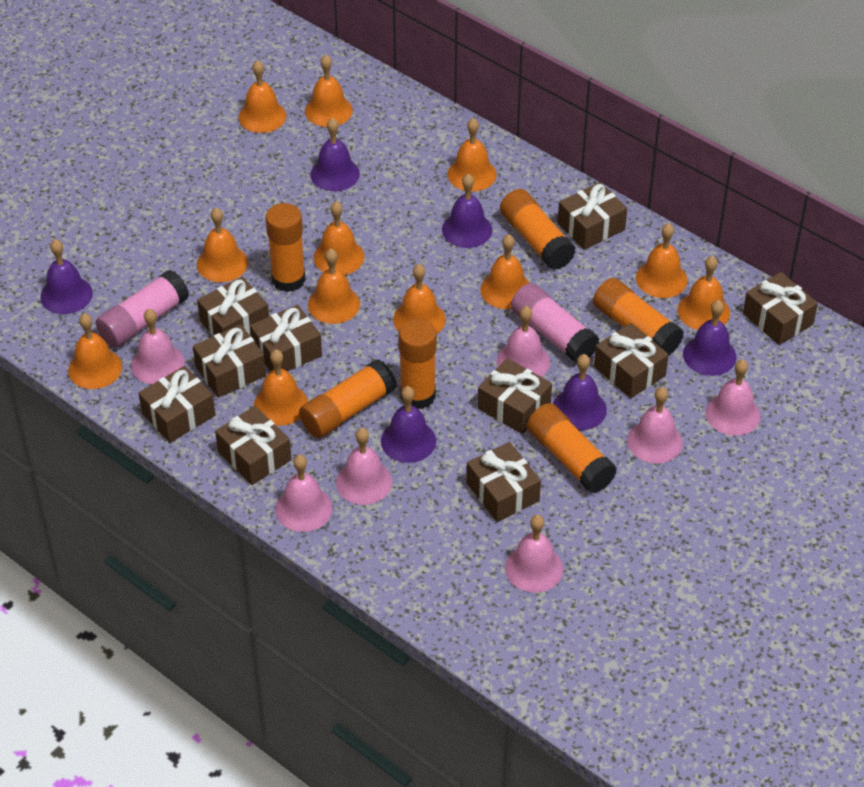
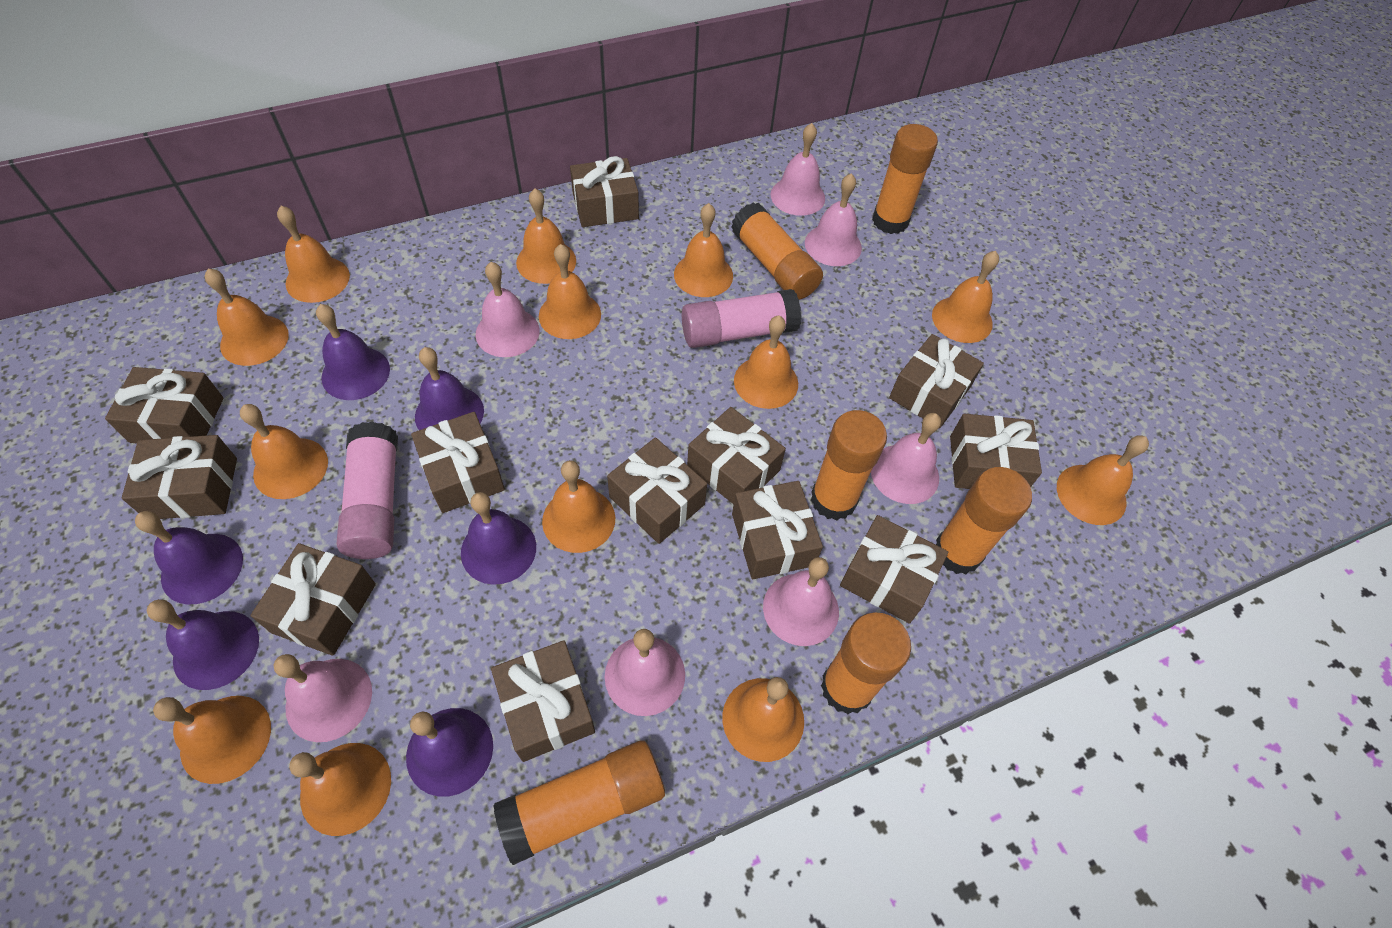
brown gift: 10 -> 12
orange bell: 12 -> 13

